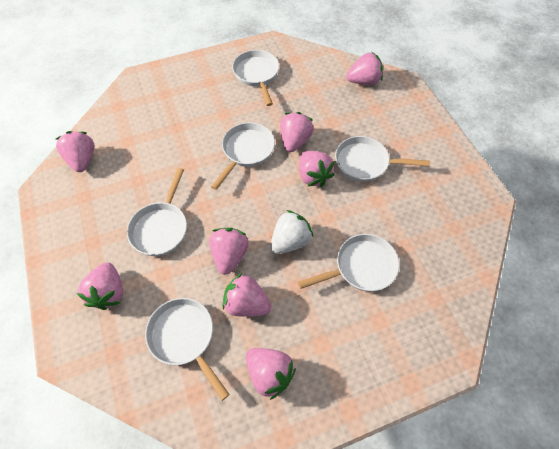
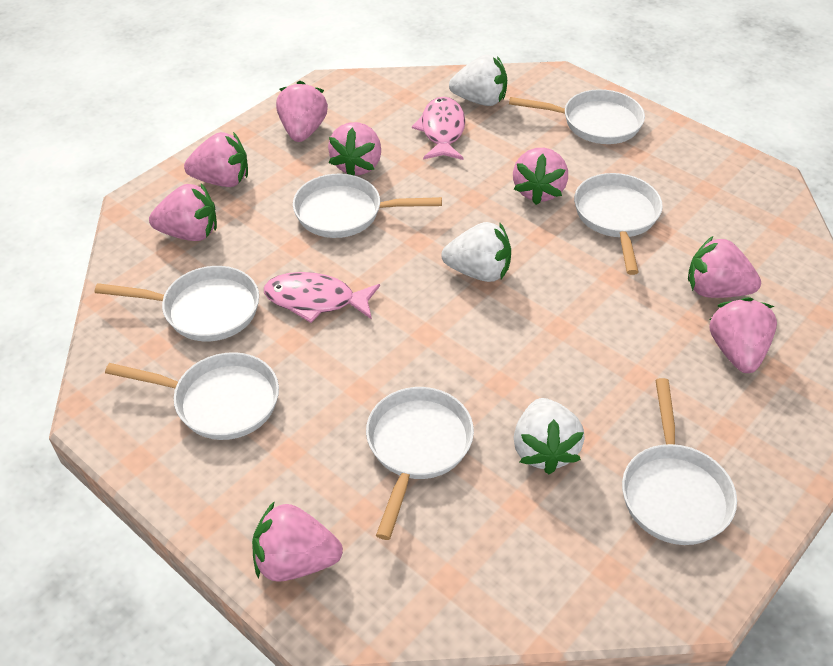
pink fish: 0 -> 2
white pan: 6 -> 7
white strawberry: 1 -> 3

